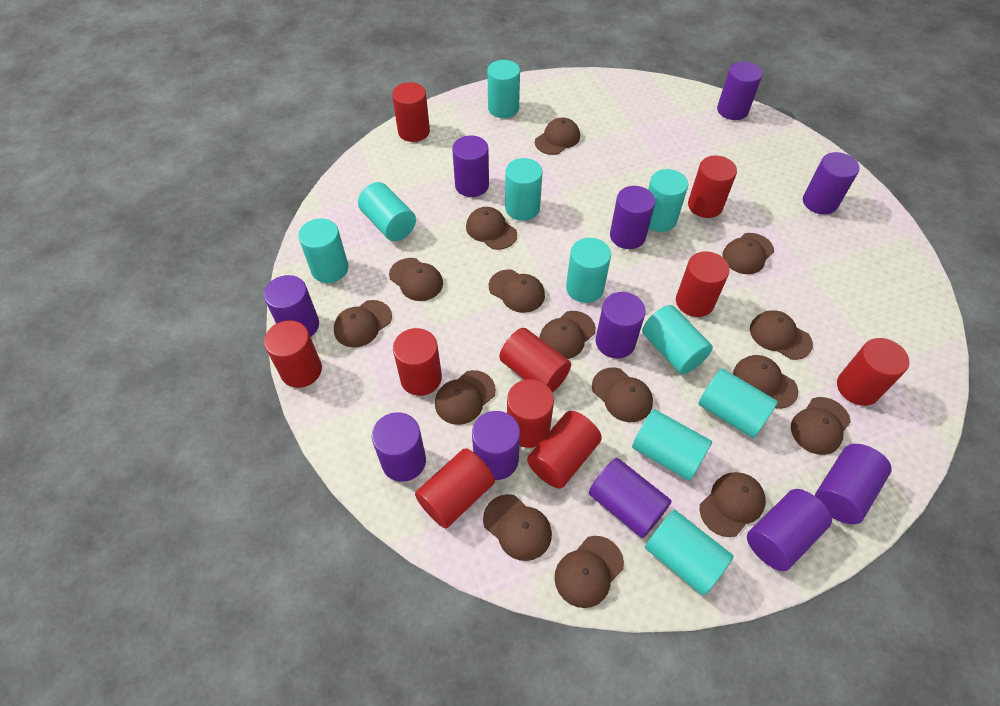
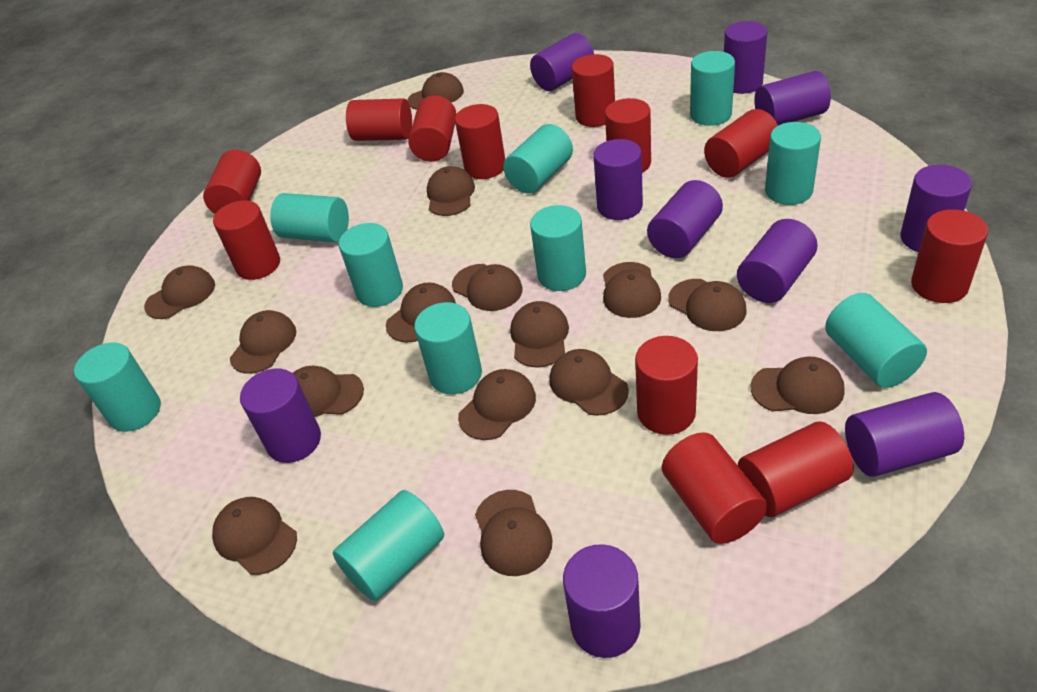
purple cylinder: 11 -> 10
red cylinder: 10 -> 12

